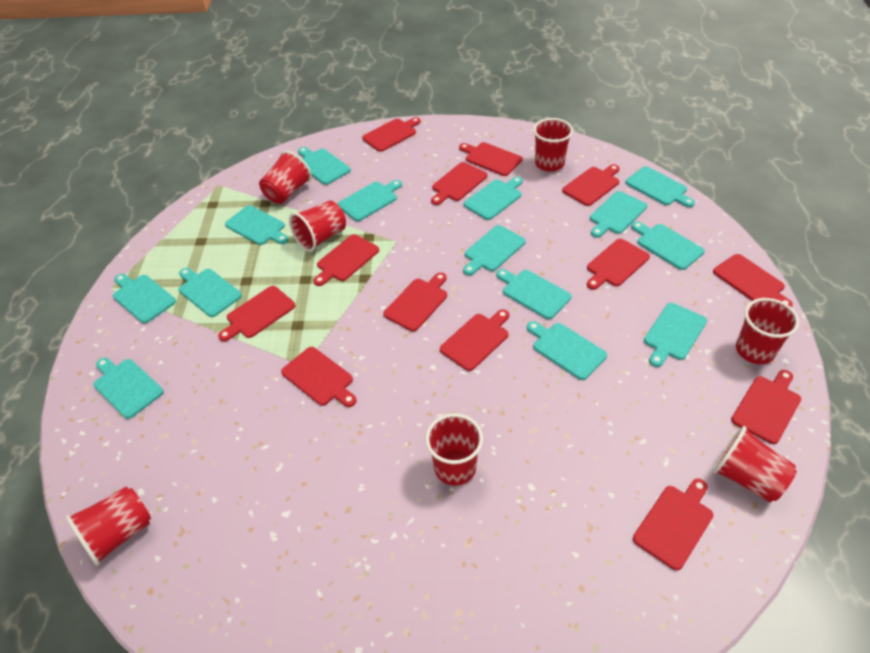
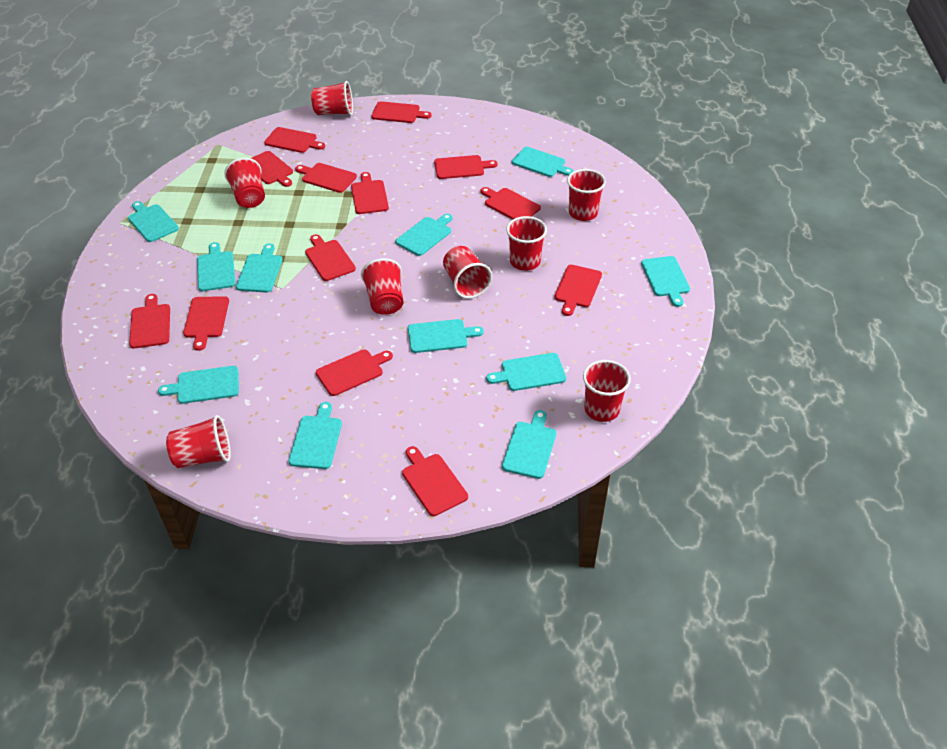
red cup: 7 -> 8
turquoise cutting board: 14 -> 11

